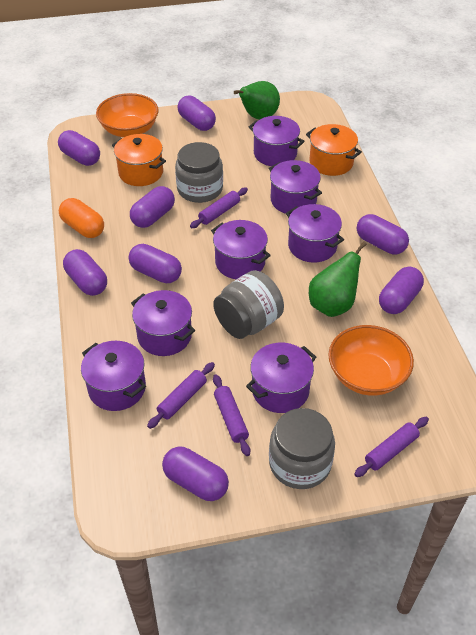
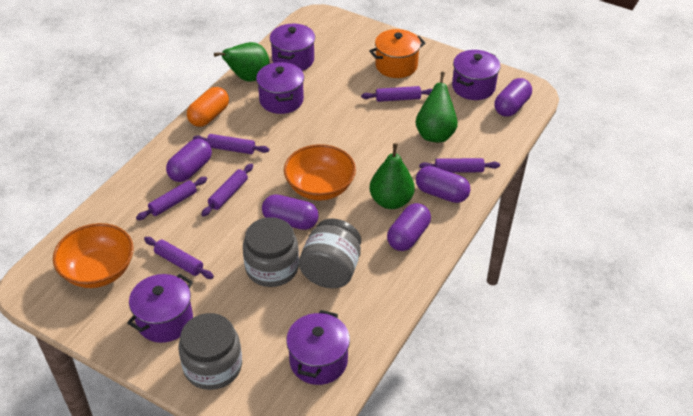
green pear: 2 -> 3
orange pot: 2 -> 1
purple capsule: 8 -> 5
purple pot: 7 -> 5
purple rolling pin: 4 -> 6

